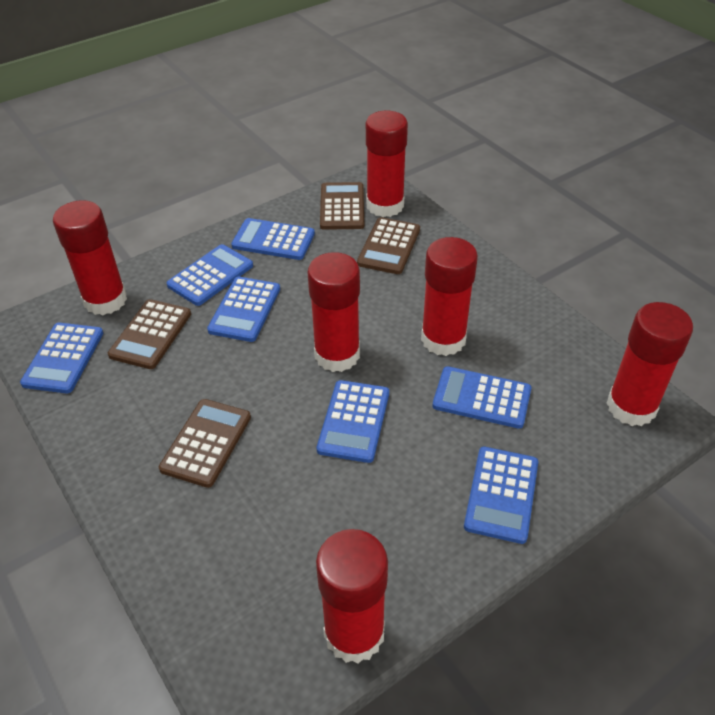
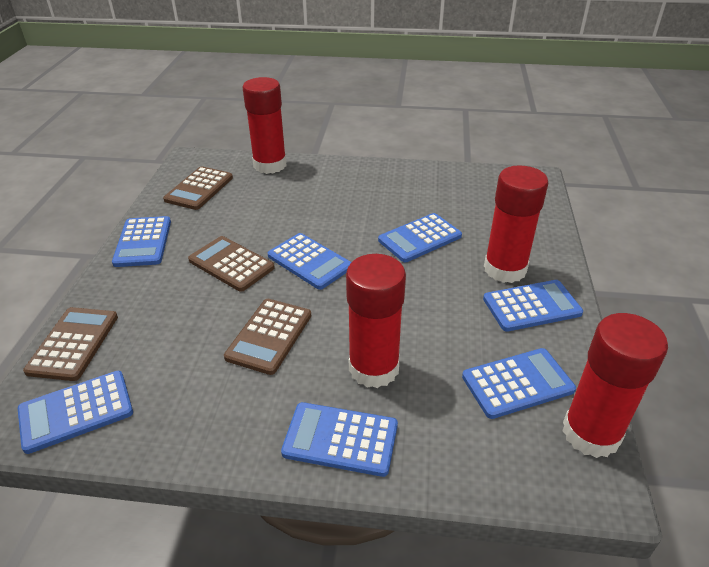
red glue stick: 6 -> 4

